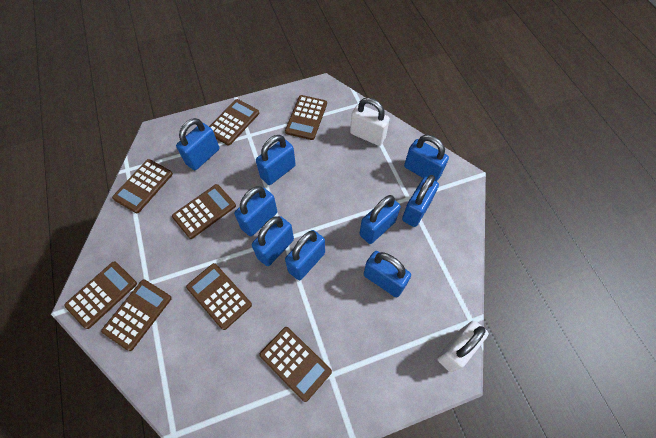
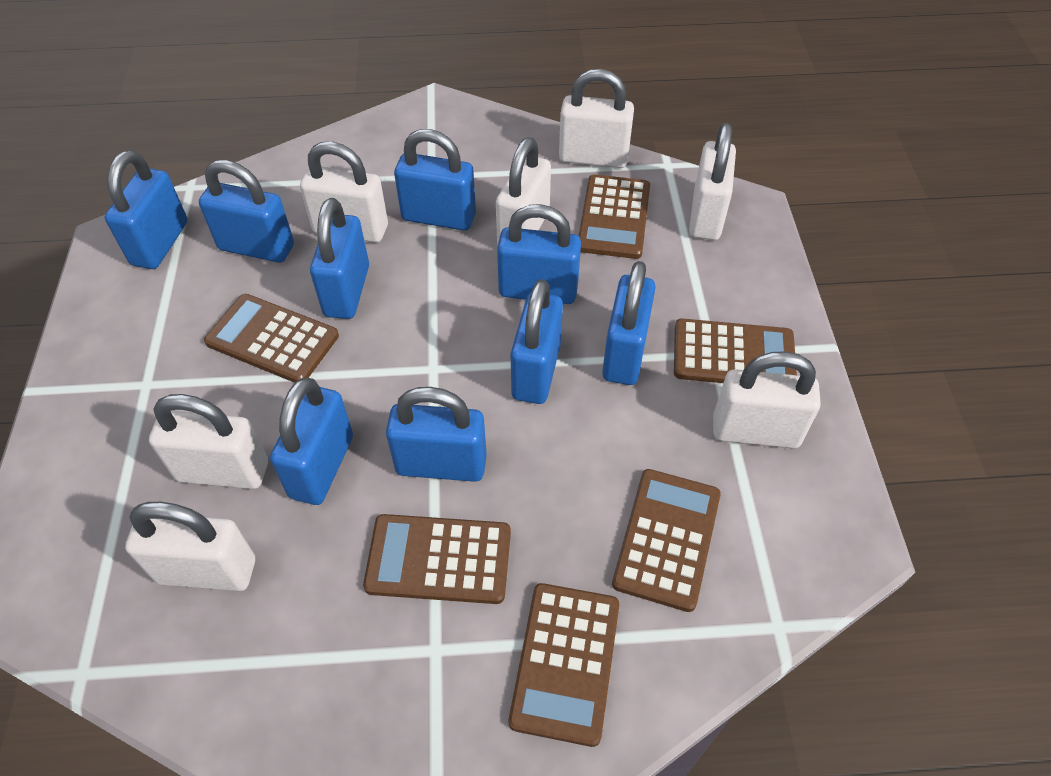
brown calculator: 8 -> 6
white padlock: 2 -> 7

